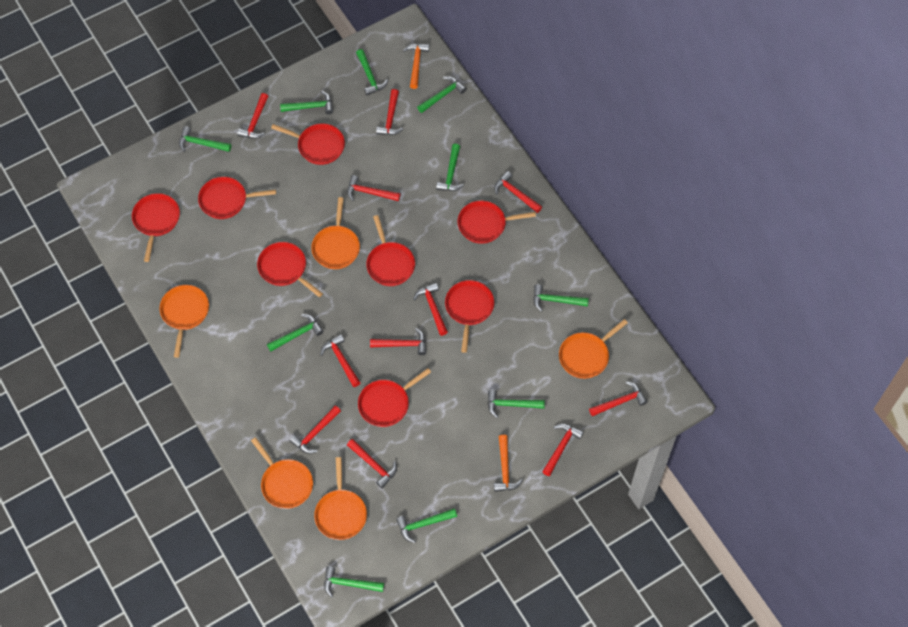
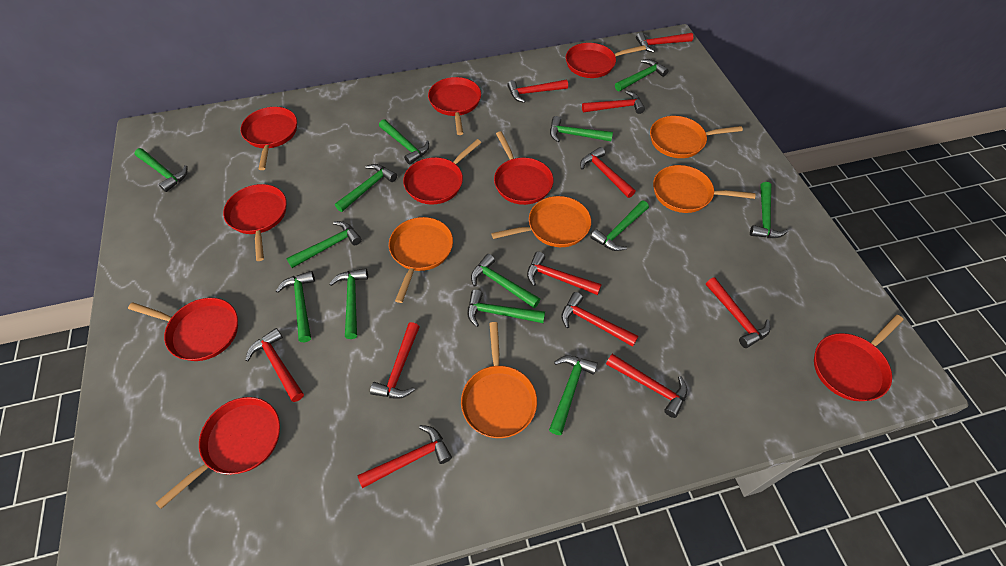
green hammer: 10 -> 13
orange hammer: 2 -> 0
red pan: 8 -> 9

